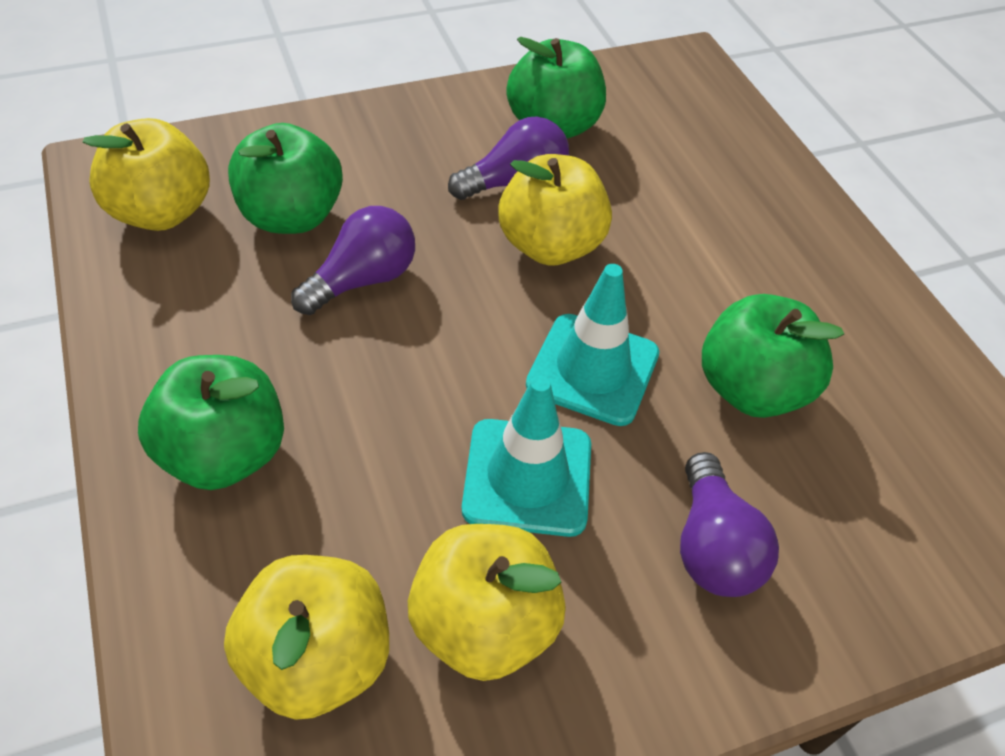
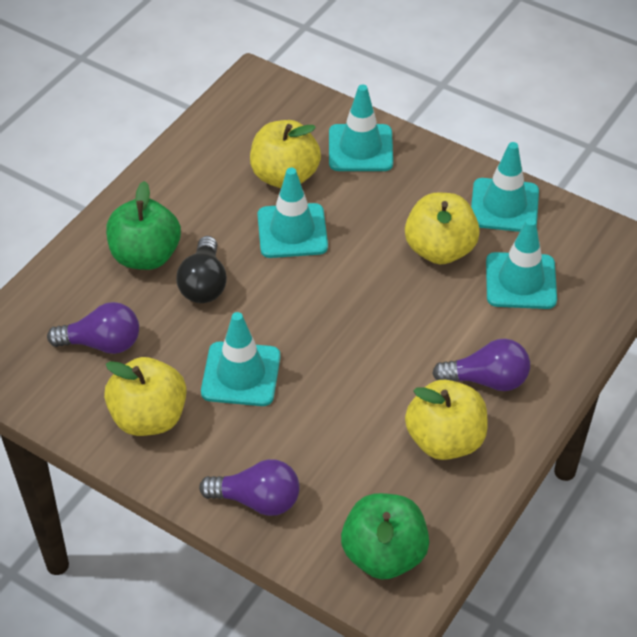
black light bulb: 0 -> 1
green apple: 4 -> 2
turquoise traffic cone: 2 -> 5

